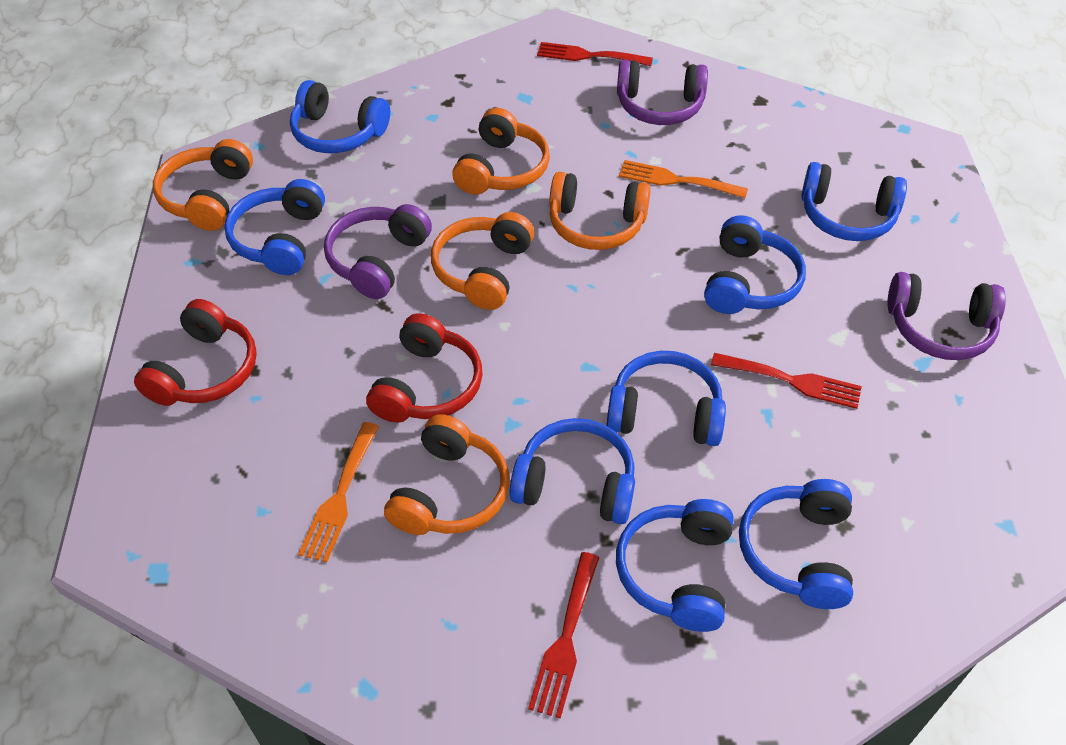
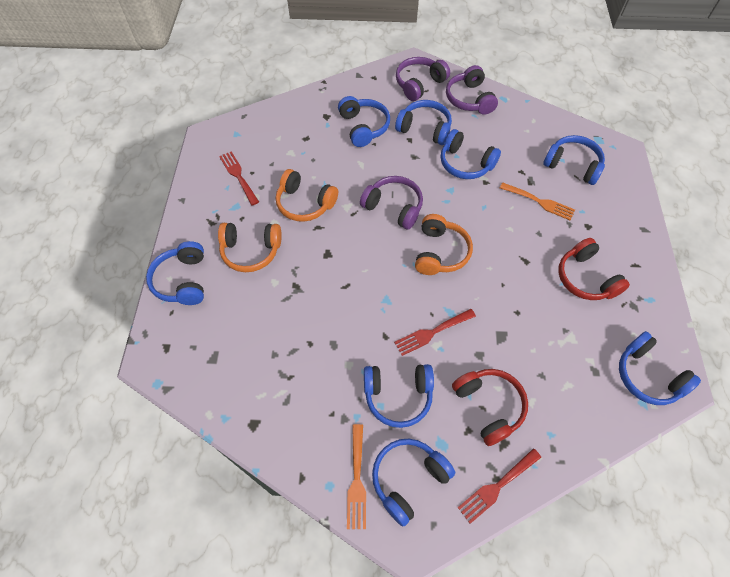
orange headphones: 5 -> 3

